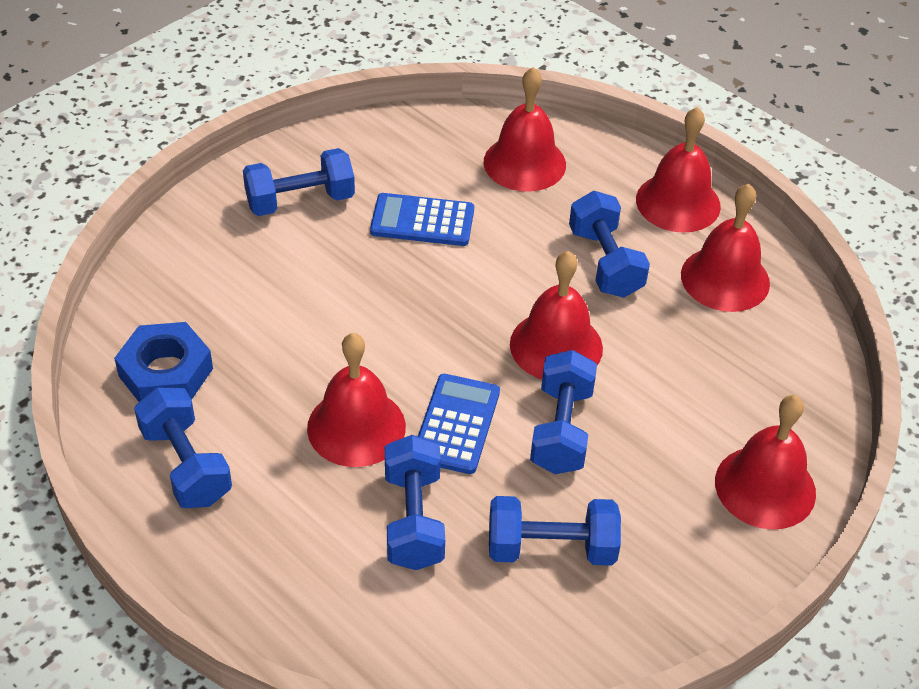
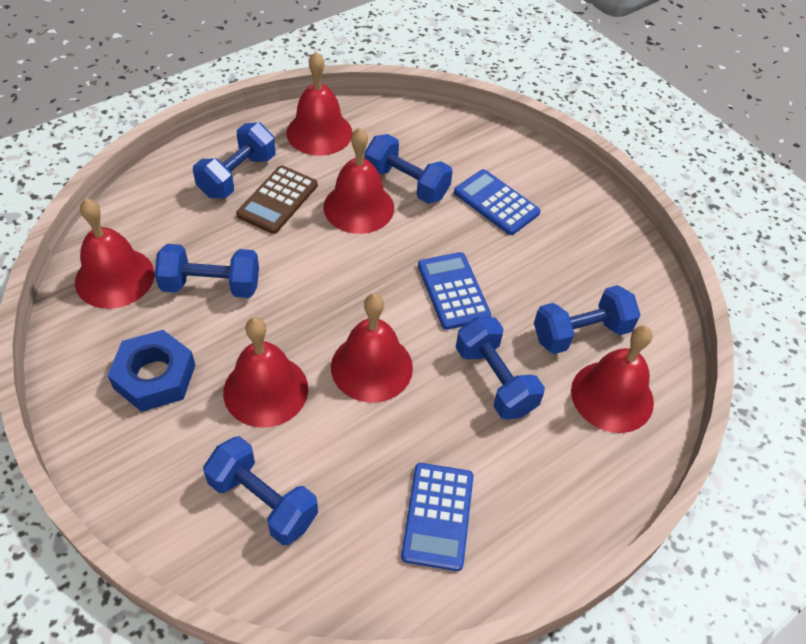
blue calculator: 2 -> 3
brown calculator: 0 -> 1

